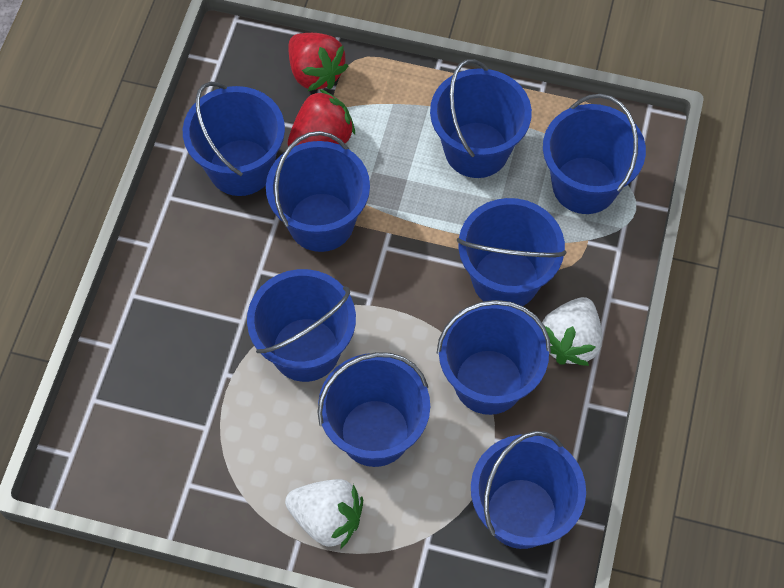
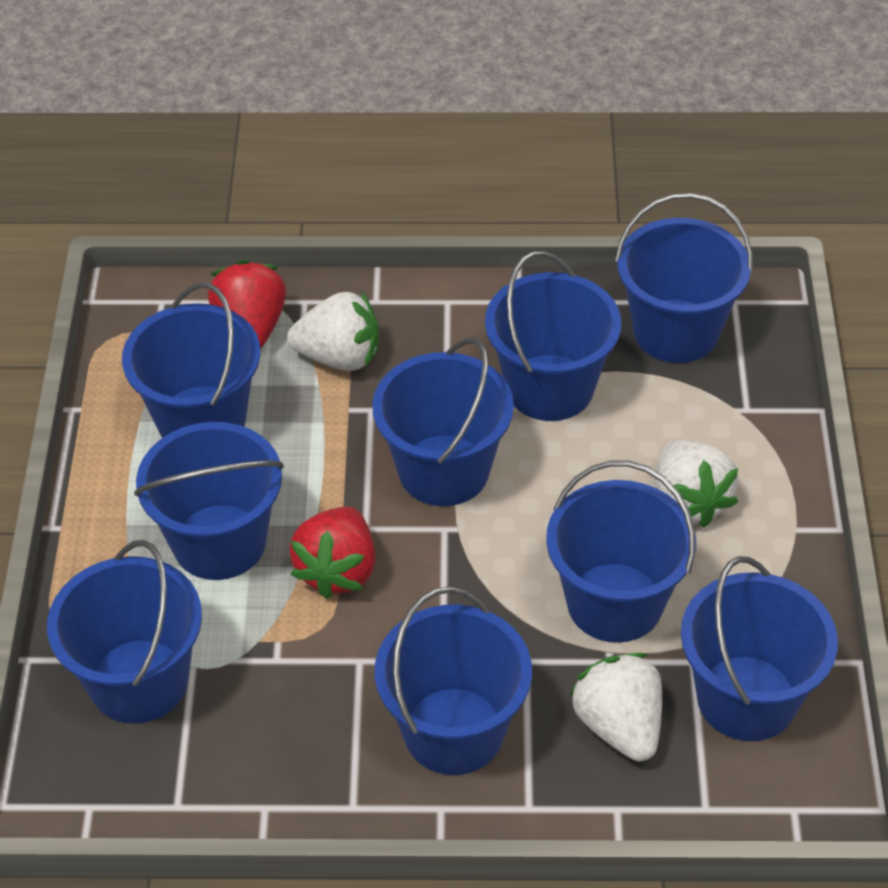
white strawberry: 2 -> 3

